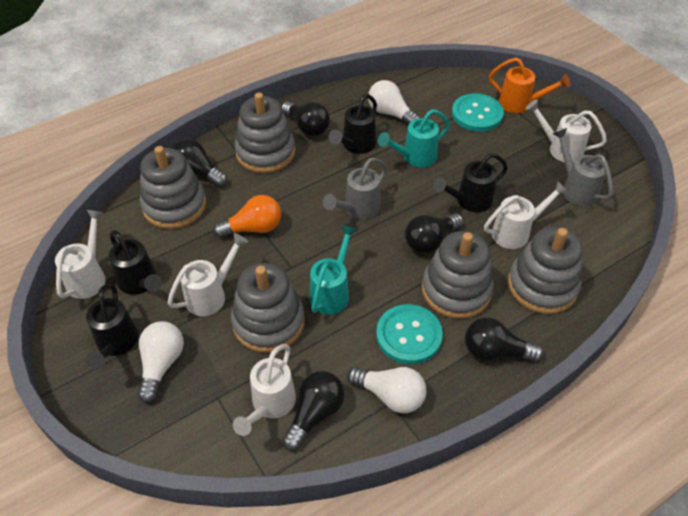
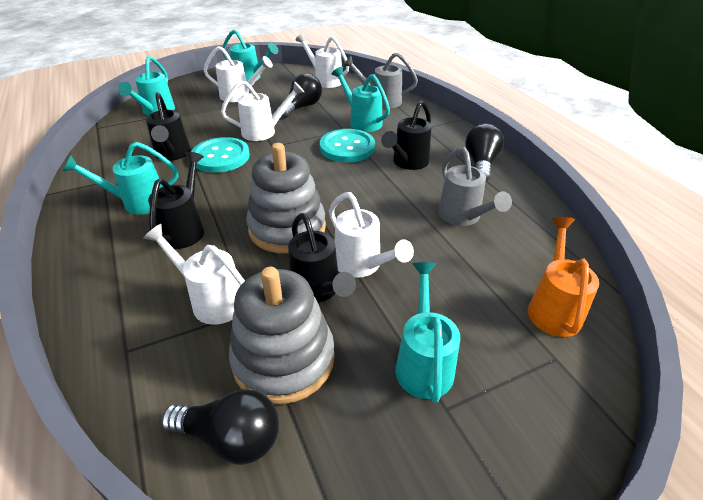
black light bulb: 5 -> 3
grey stacking toy: 5 -> 2
orange light bulb: 1 -> 0
turquoise watering can: 2 -> 5
white light bulb: 3 -> 0

